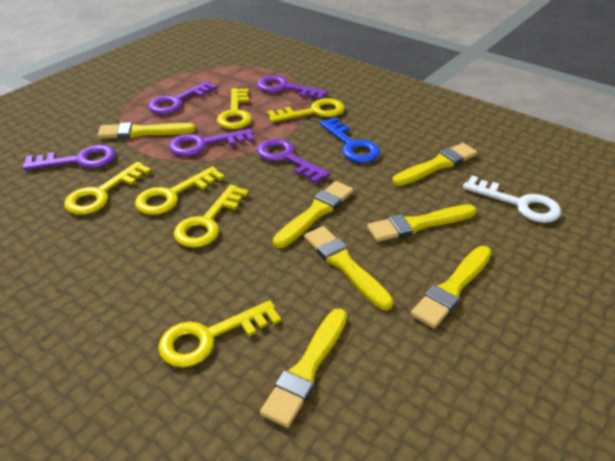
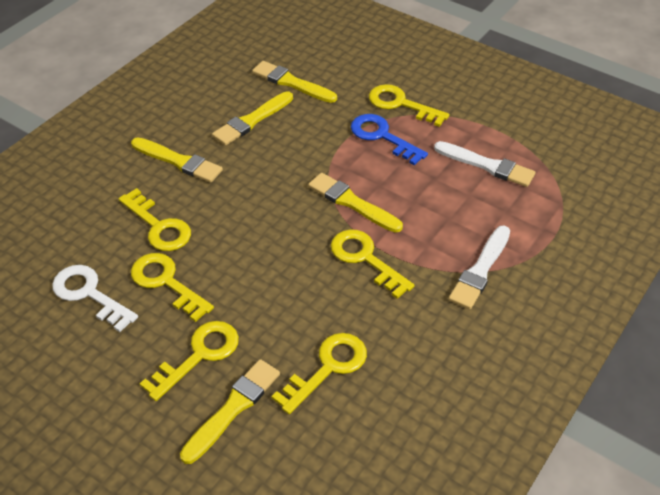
purple key: 5 -> 0
white brush: 0 -> 2
yellow brush: 7 -> 5

